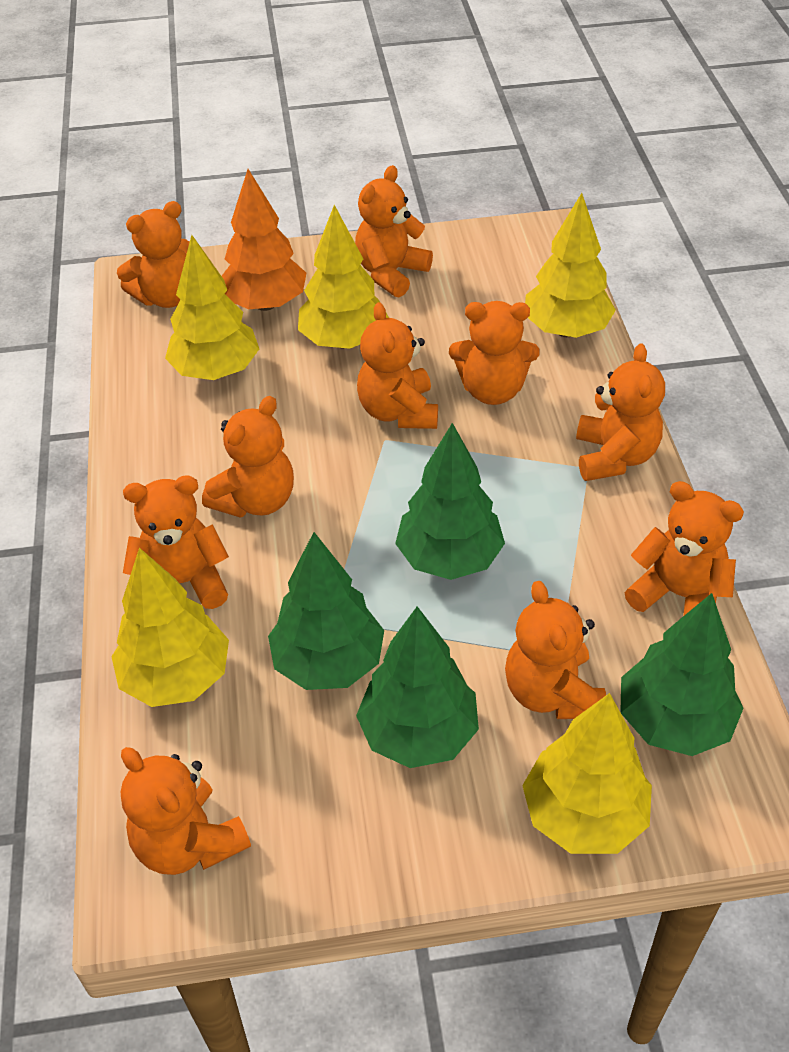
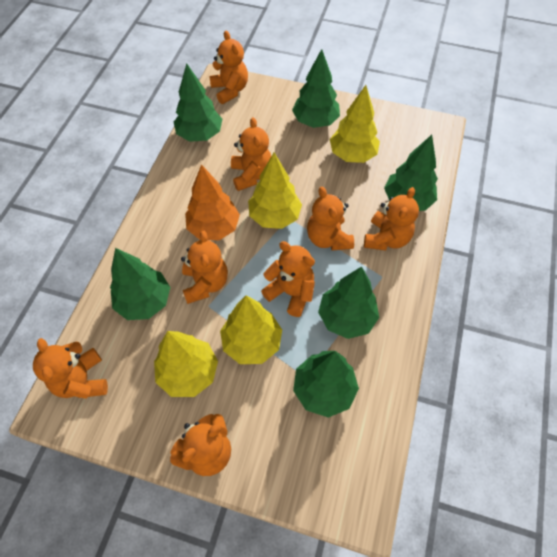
green tree: 4 -> 6
orange teddy bear: 10 -> 8
yellow tree: 5 -> 4

